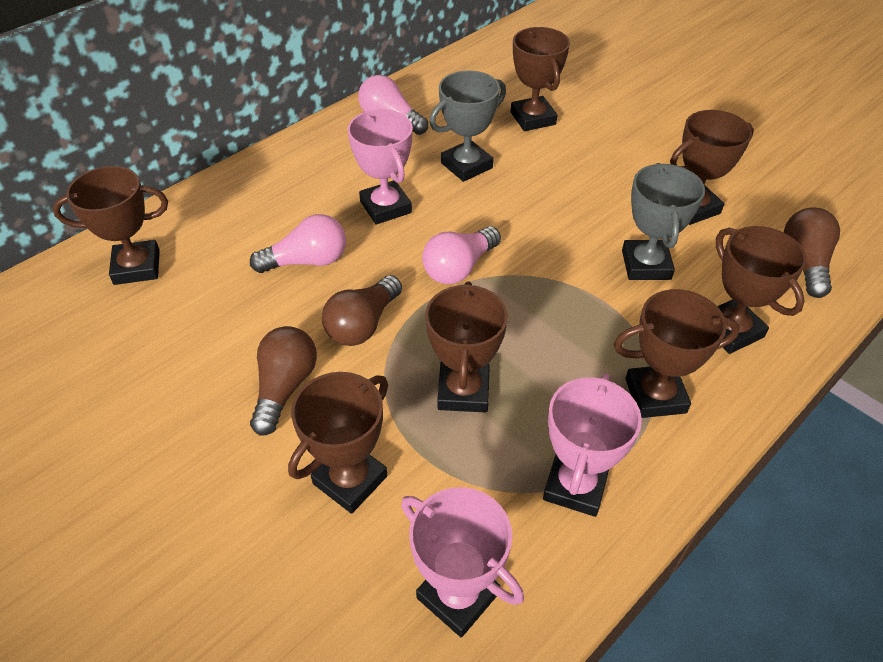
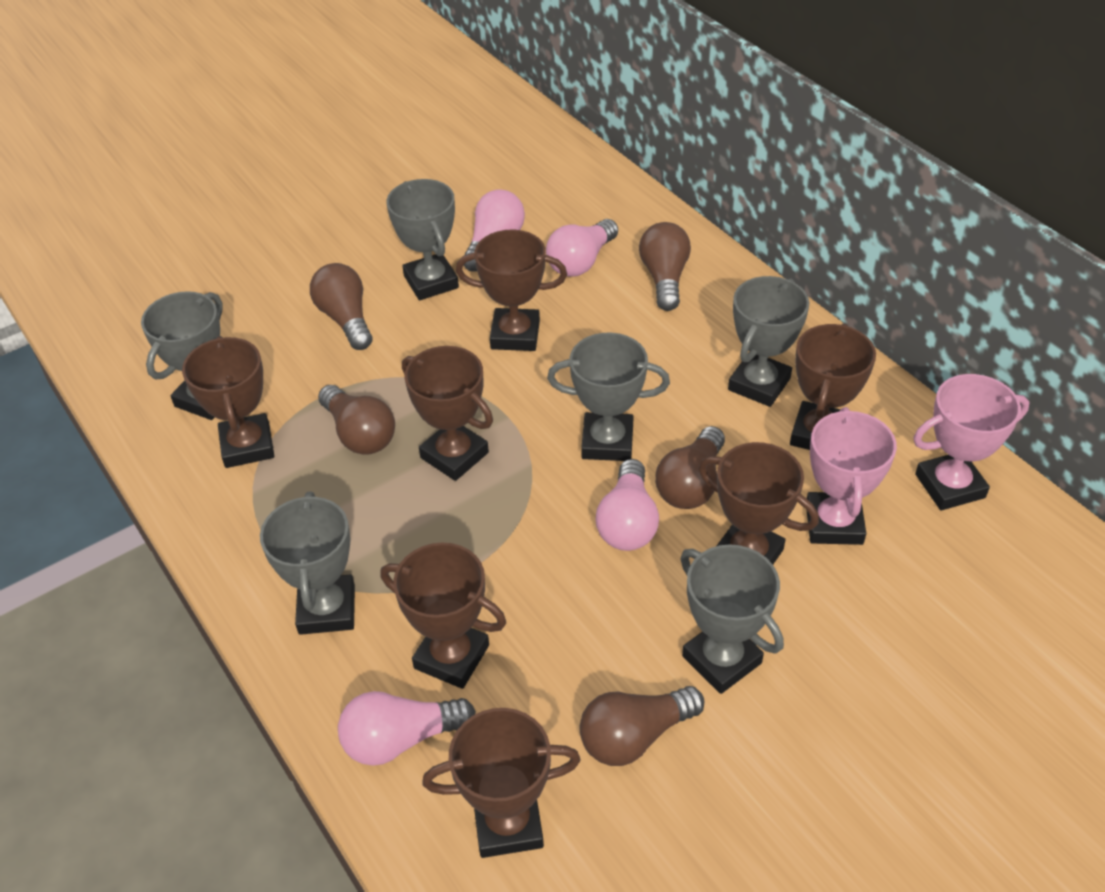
brown light bulb: 3 -> 5
grey trophy: 2 -> 6
pink light bulb: 3 -> 4
pink trophy: 3 -> 2

